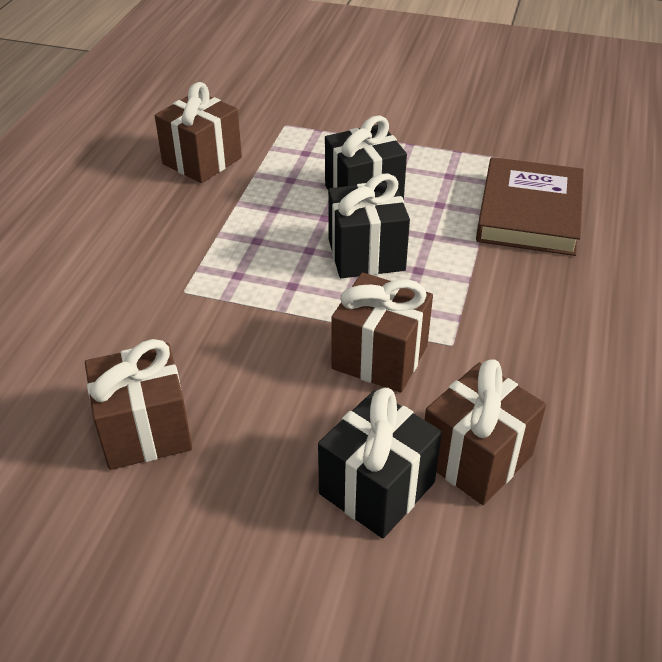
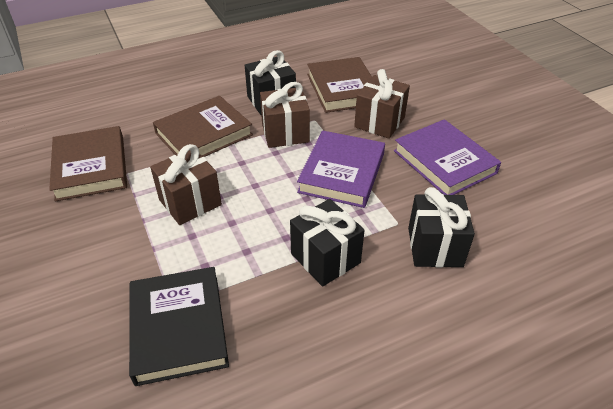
black book: 0 -> 1
brown book: 1 -> 3
brown gift: 4 -> 3
purple book: 0 -> 2

